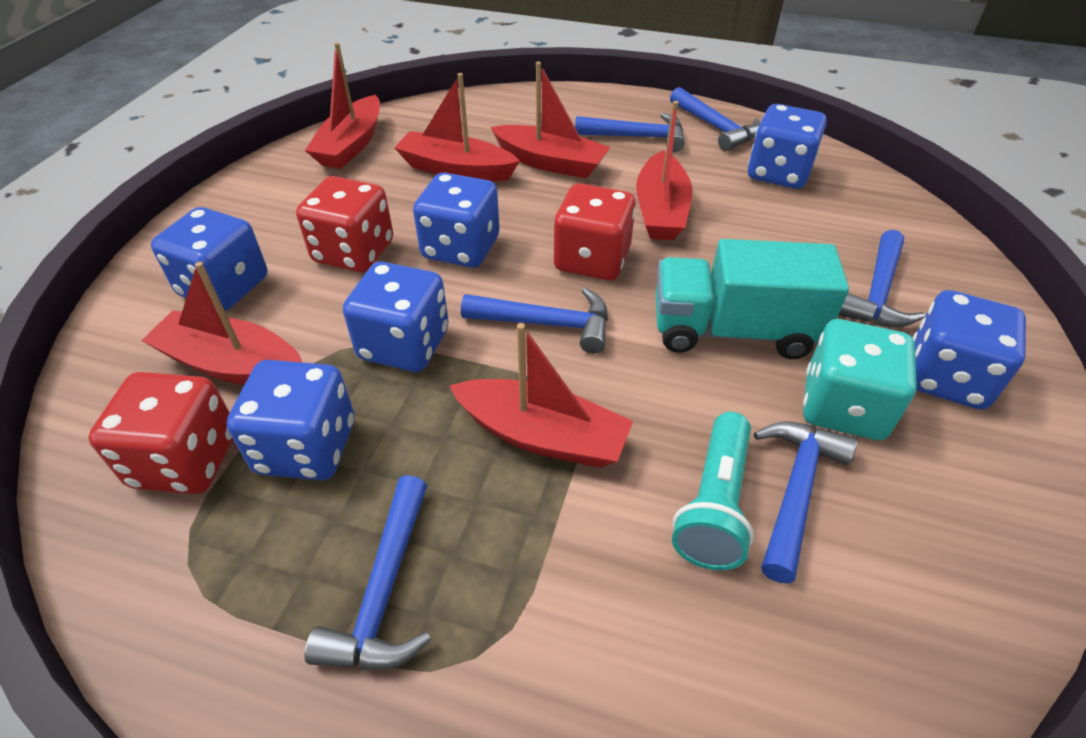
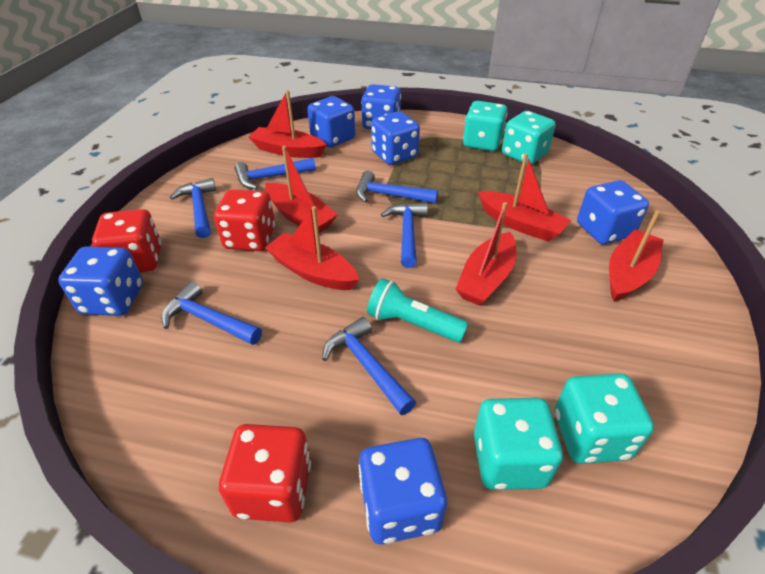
turquoise dice: 1 -> 4
turquoise truck: 1 -> 0

